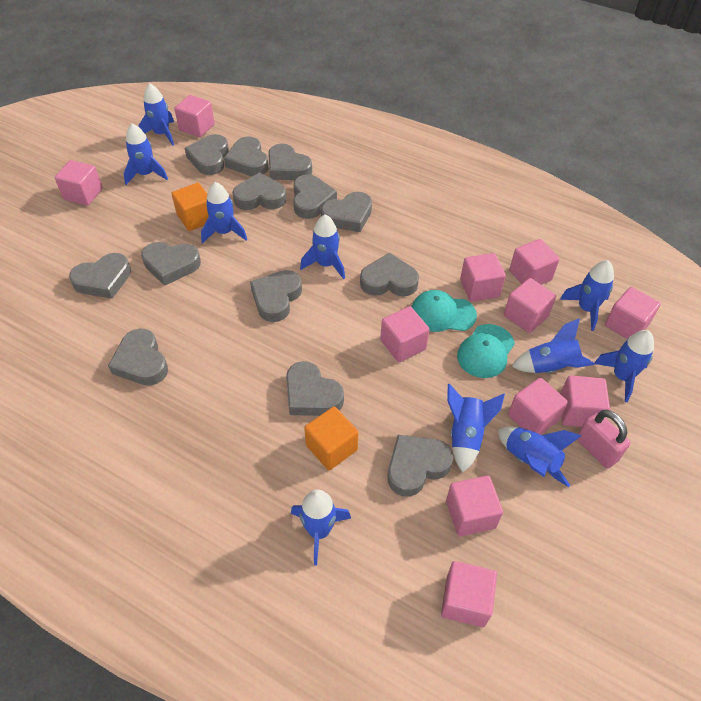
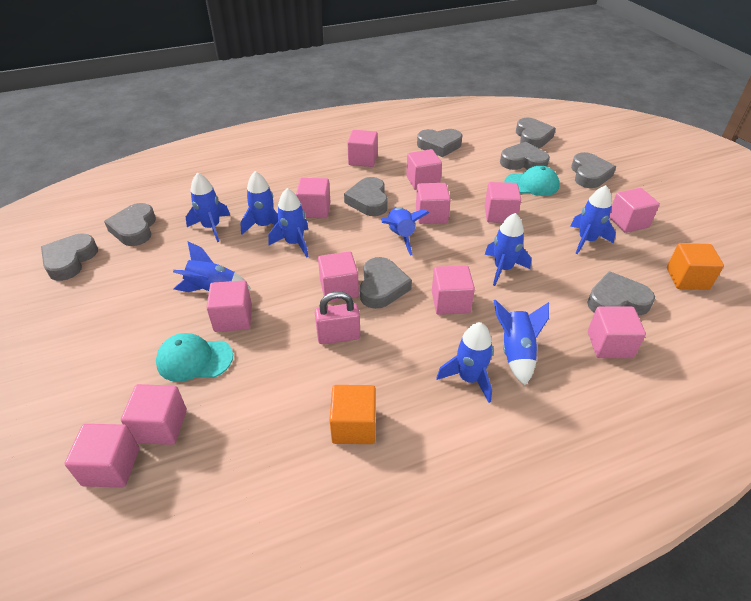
blue rocket: 10 -> 9
grey heart: 13 -> 9
pink cube: 11 -> 12

